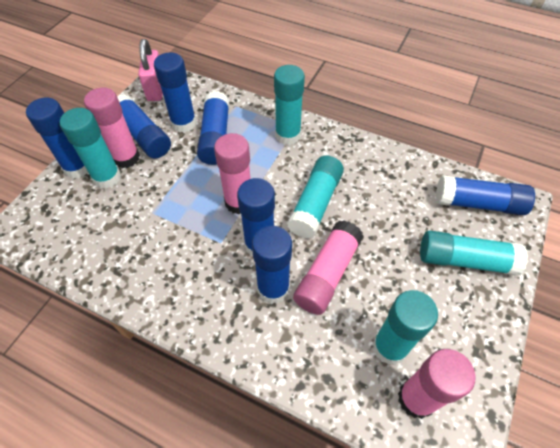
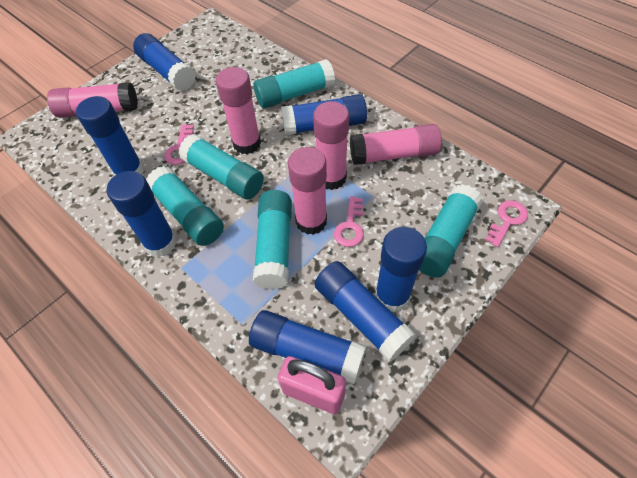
pink glue stick: 4 -> 5
pink key: 0 -> 3

